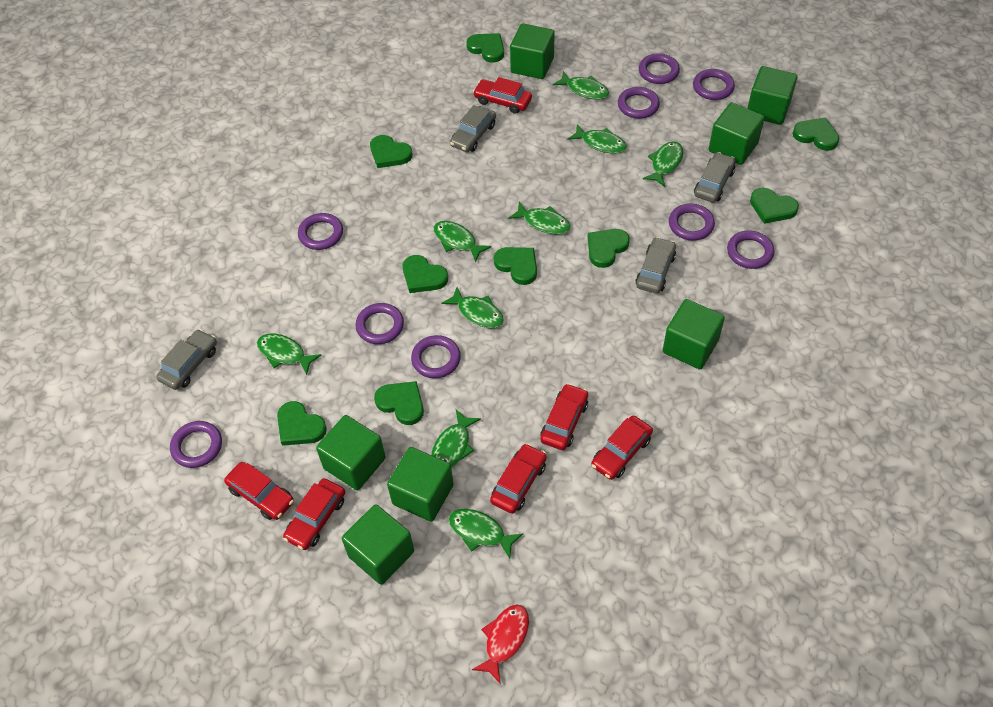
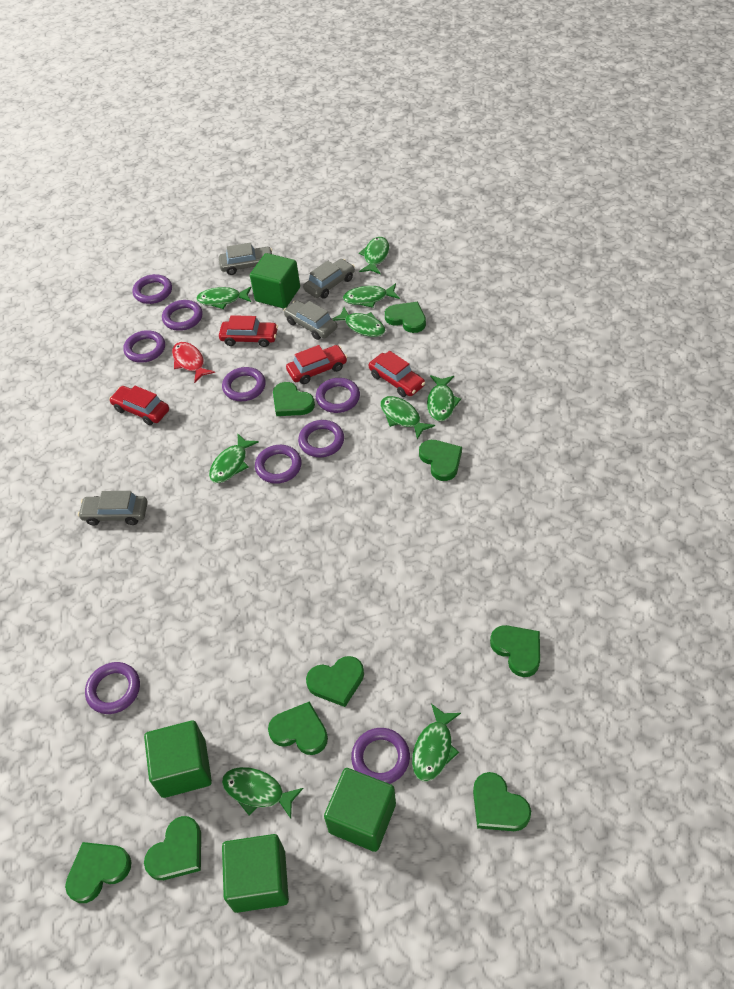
green cube: 7 -> 4
red car: 6 -> 4

